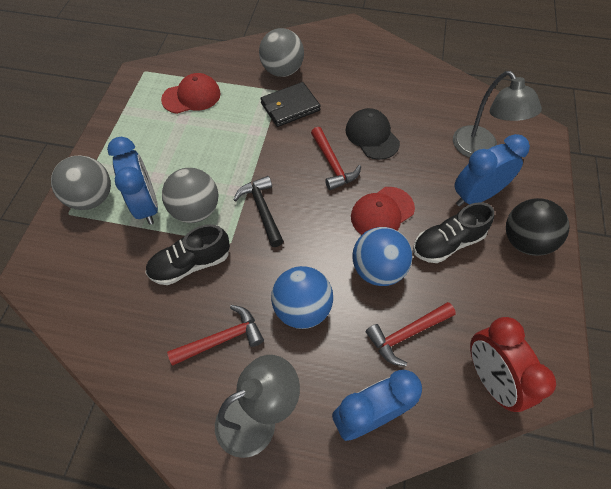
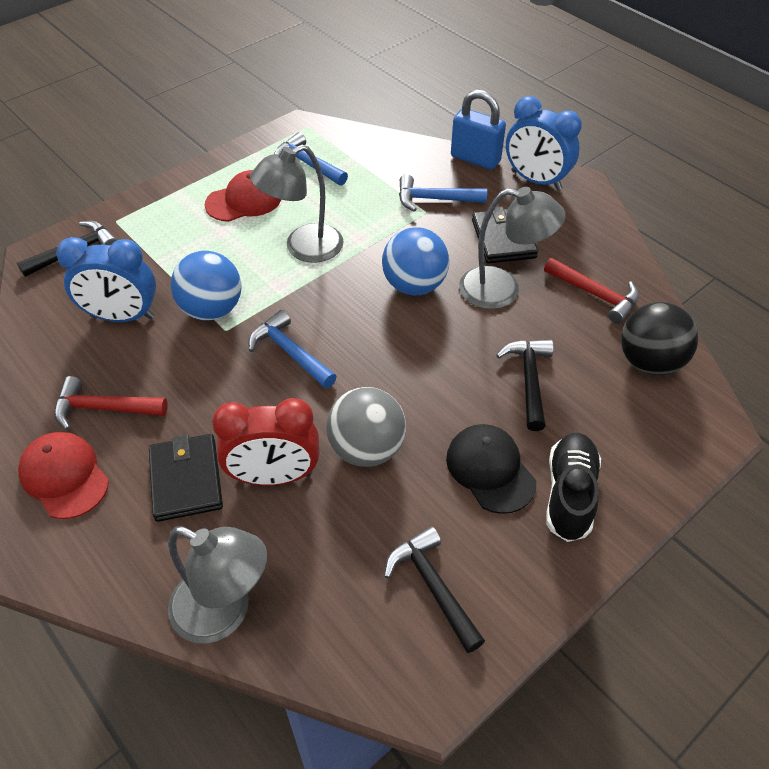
black hammer: 1 -> 3
black shoe: 2 -> 1
black wallet: 1 -> 2
blue clock: 3 -> 2
blue hammer: 0 -> 3
blue padlock: 0 -> 1
grey ball: 3 -> 1
grey lamp: 2 -> 3
red hammer: 3 -> 2

